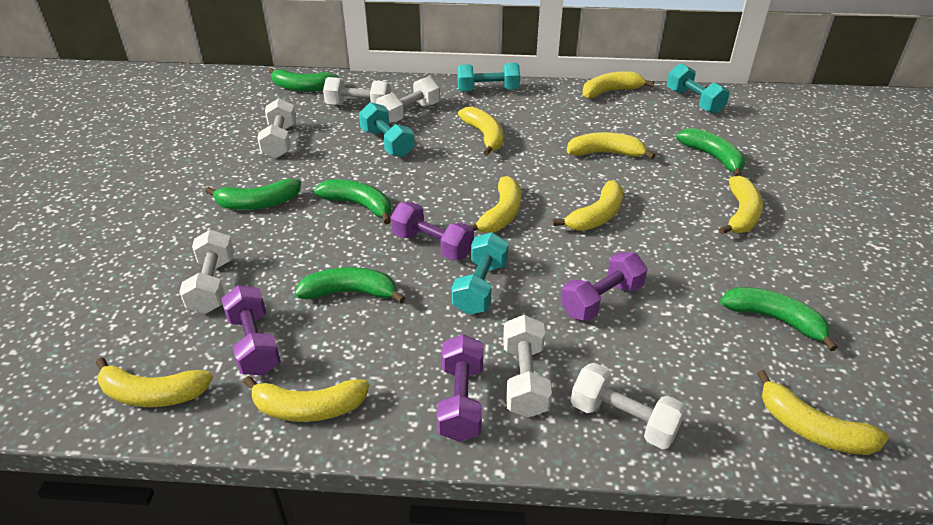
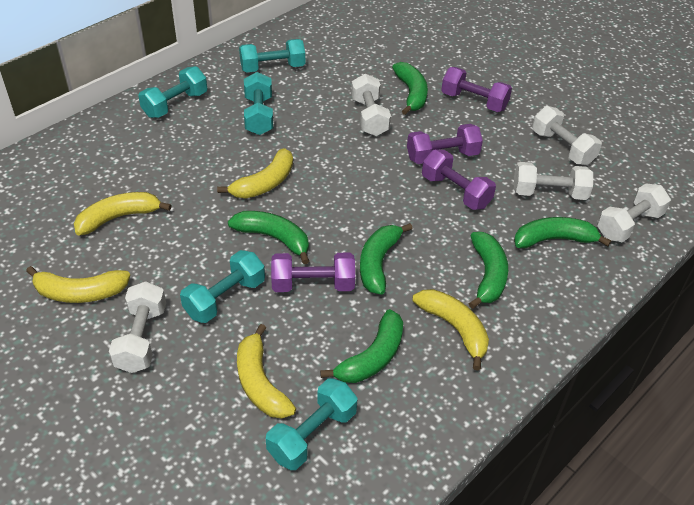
turquoise dumbbell: 4 -> 5
white dumbbell: 6 -> 5
yellow banana: 9 -> 5

